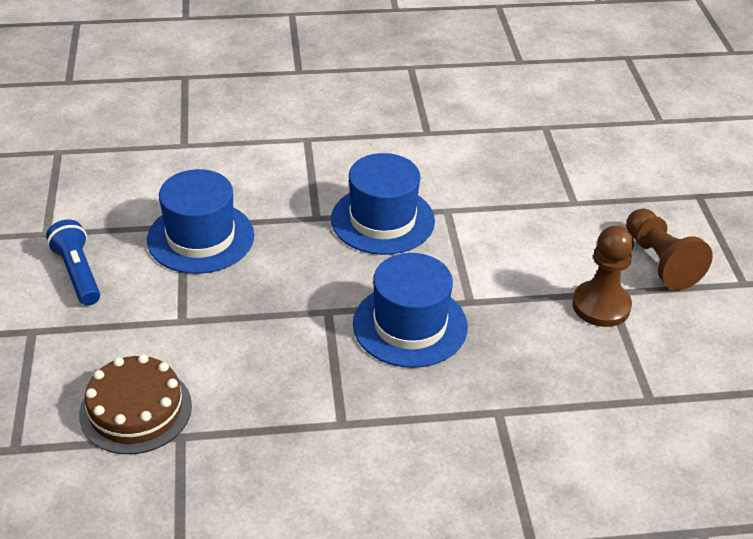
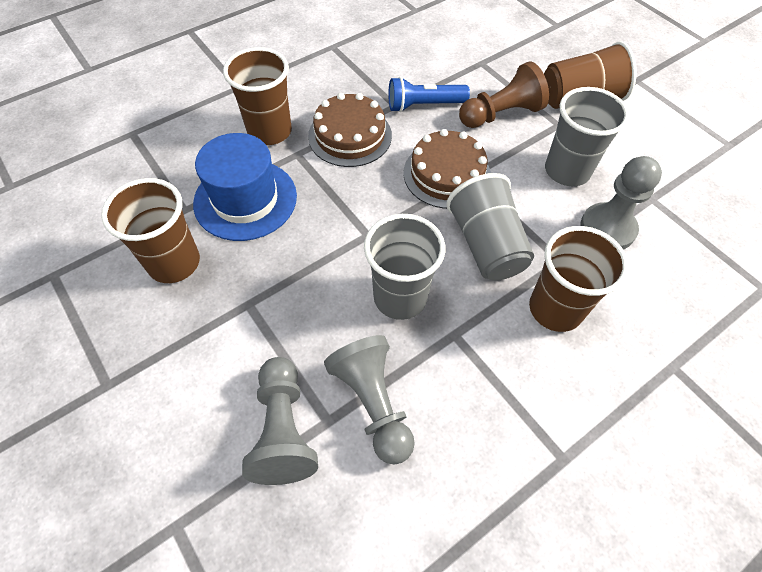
blue hat: 3 -> 1
brown cake: 1 -> 2
brown cup: 0 -> 4
brown pawn: 2 -> 1
grey cup: 0 -> 3
grey pawn: 0 -> 3

